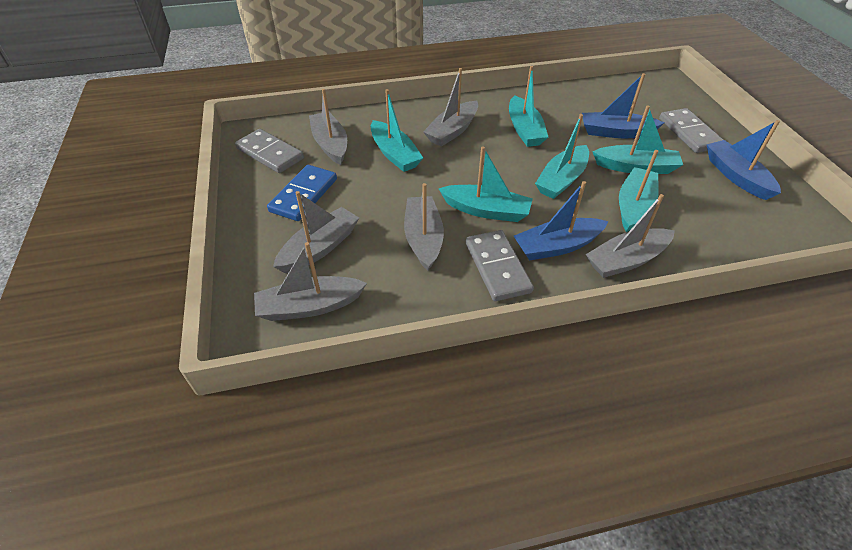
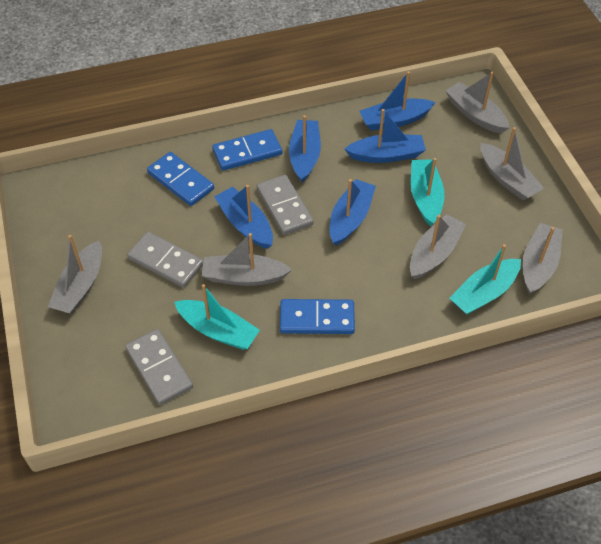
blue boat: 3 -> 5
blue domino: 1 -> 3
turquoise boat: 6 -> 3

